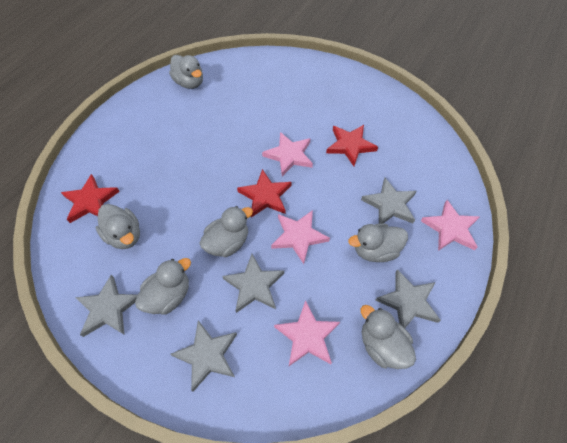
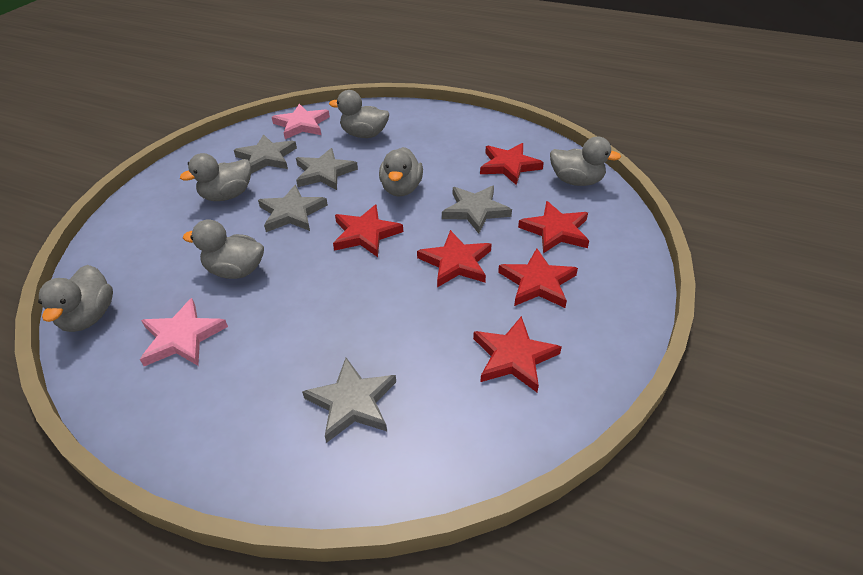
pink star: 4 -> 2
red star: 3 -> 6

